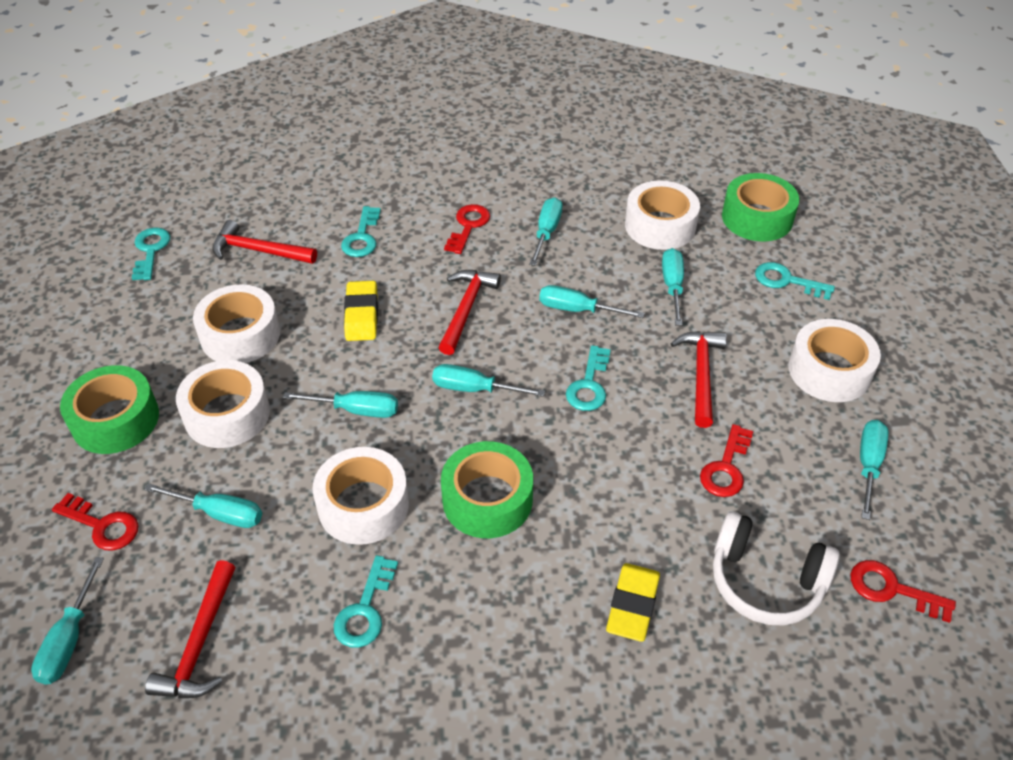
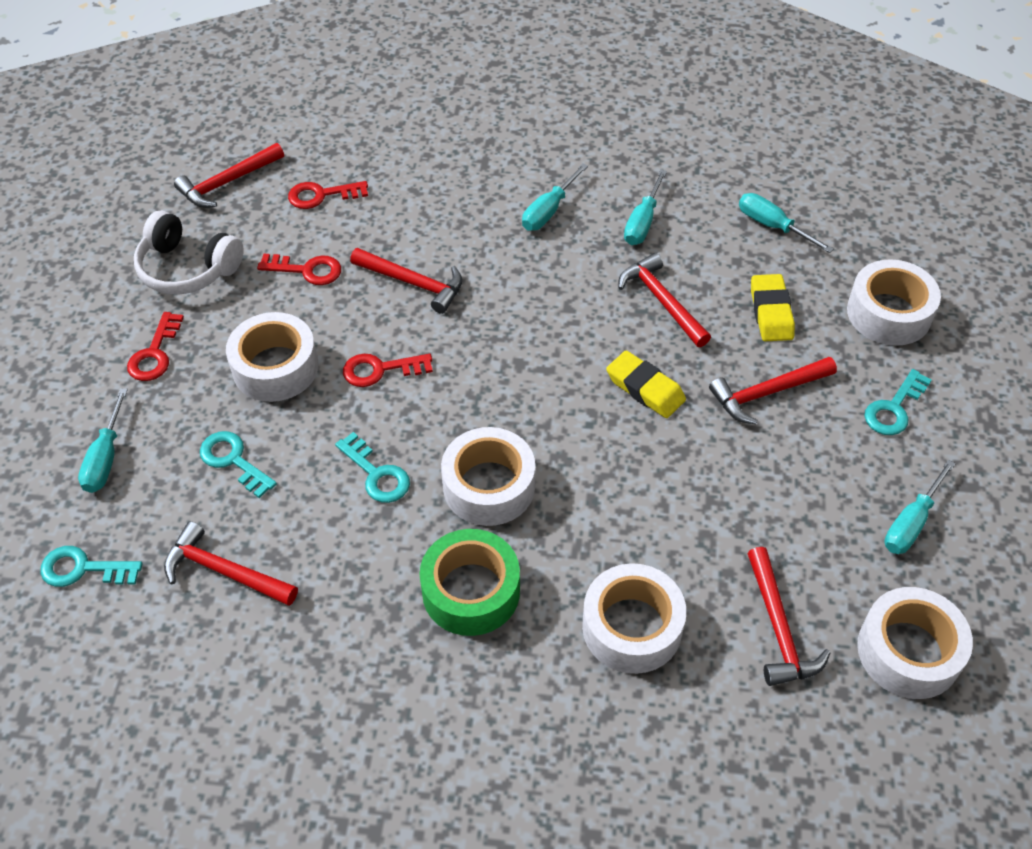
green tape: 3 -> 1
red hammer: 4 -> 6
turquoise key: 5 -> 4
turquoise screwdriver: 8 -> 5

